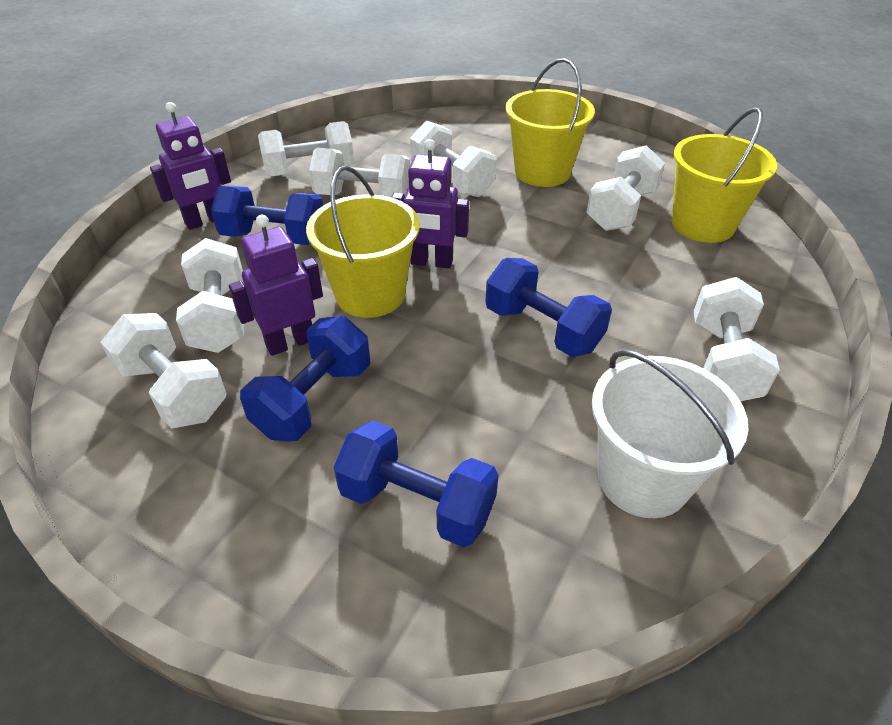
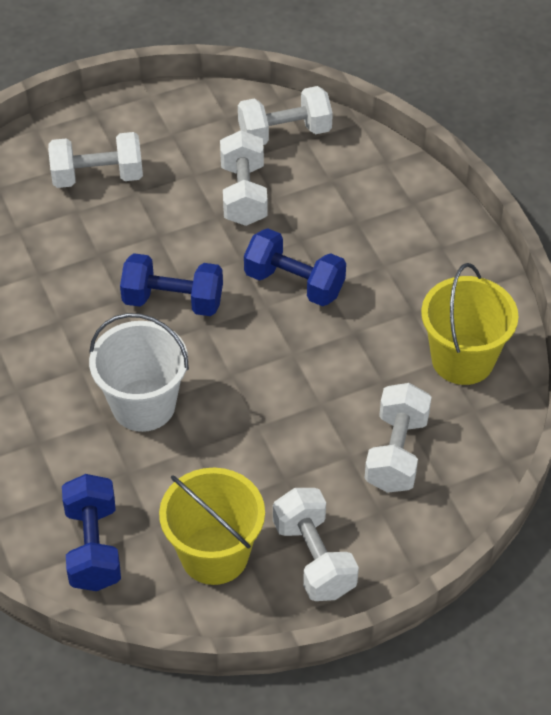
blue dumbbell: 4 -> 3
purple robot: 3 -> 0
white dumbbell: 7 -> 5
yellow bucket: 3 -> 2

